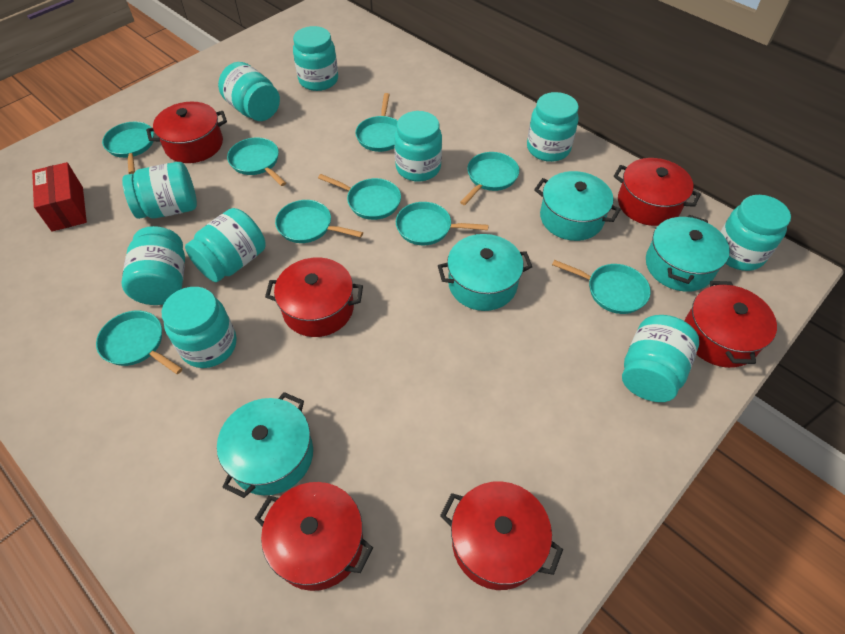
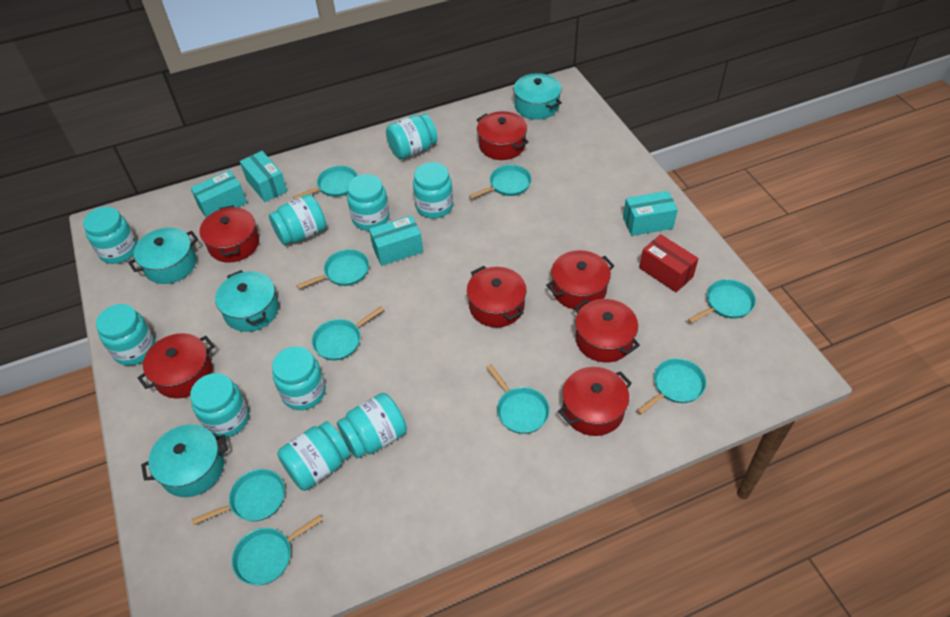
red pot: 6 -> 7
turquoise box: 0 -> 4

